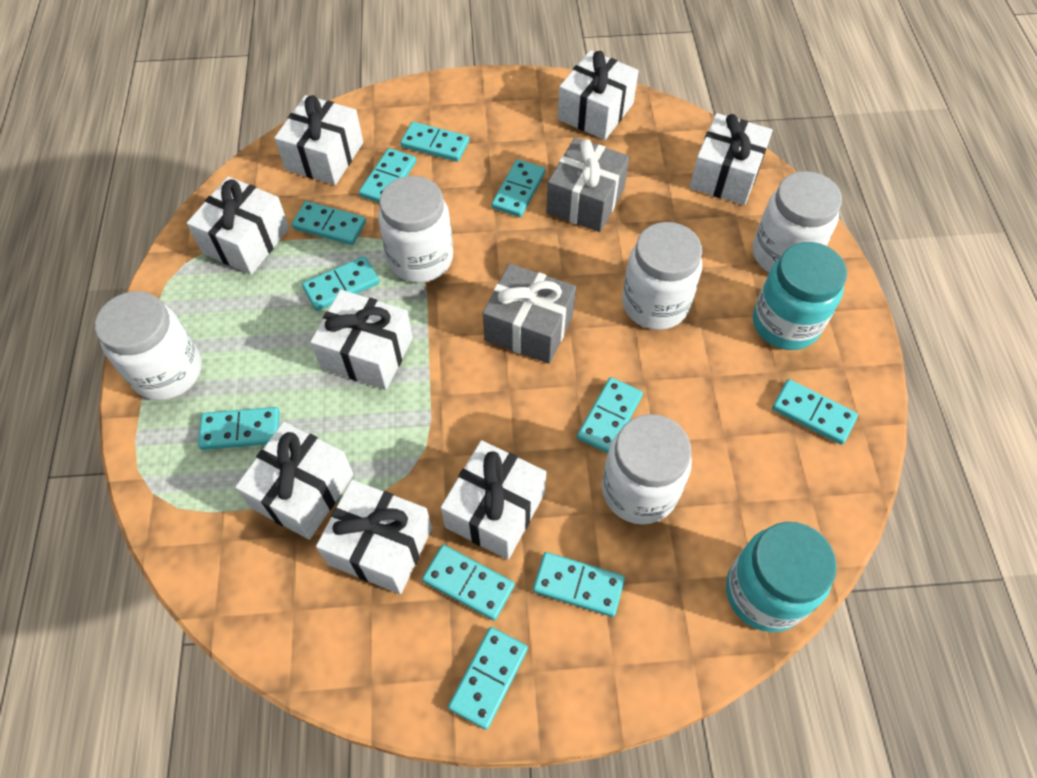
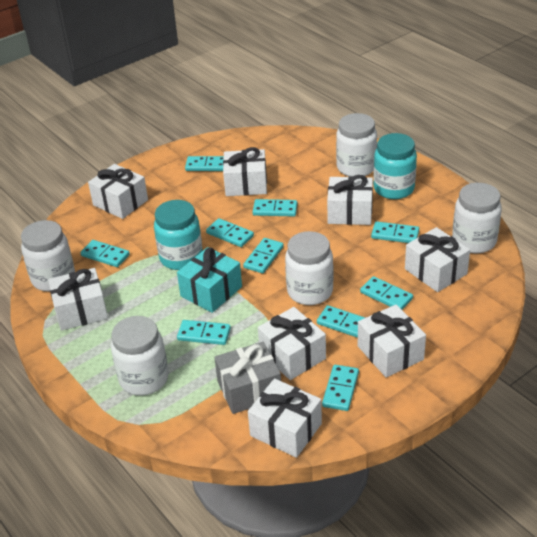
grey gift: 2 -> 1
turquoise domino: 11 -> 10
turquoise gift: 0 -> 1

